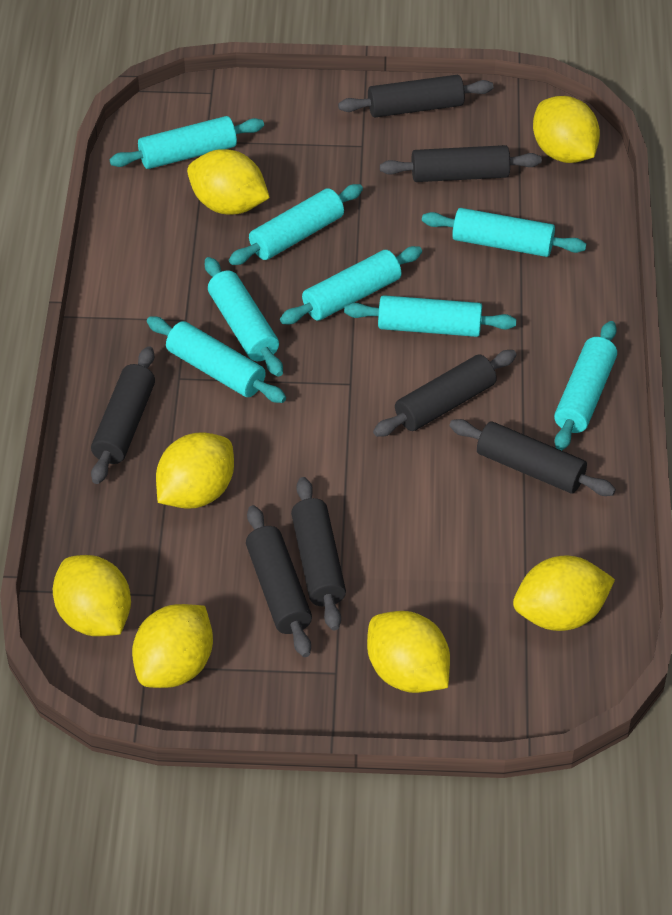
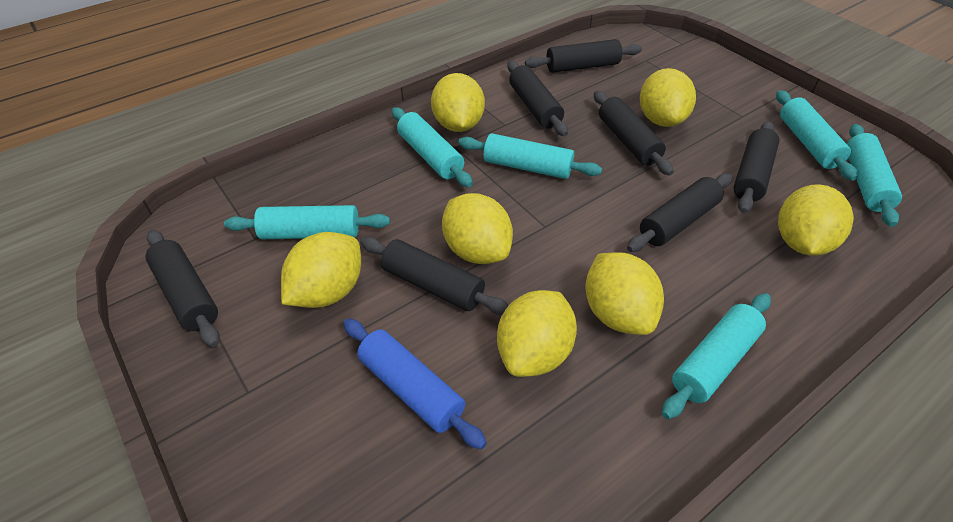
blue rolling pin: 0 -> 1
turquoise rolling pin: 8 -> 6

